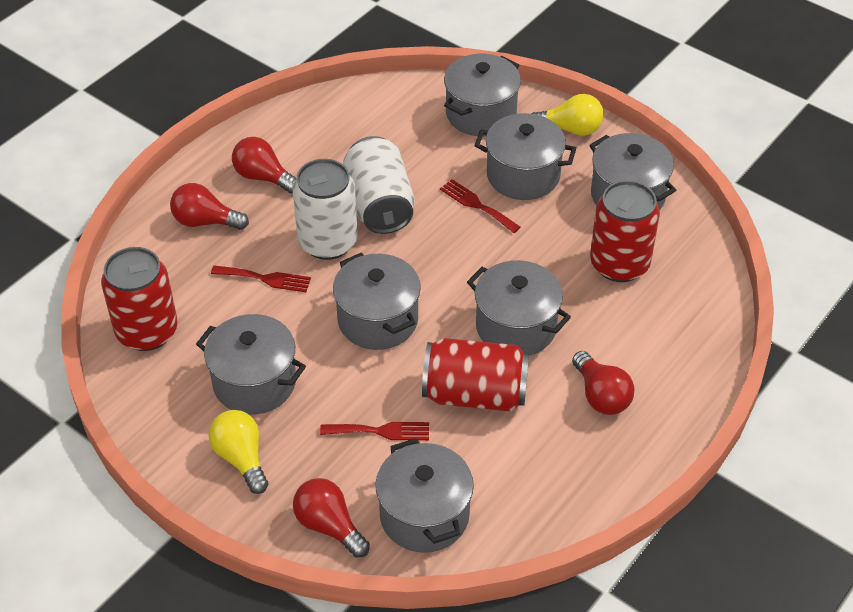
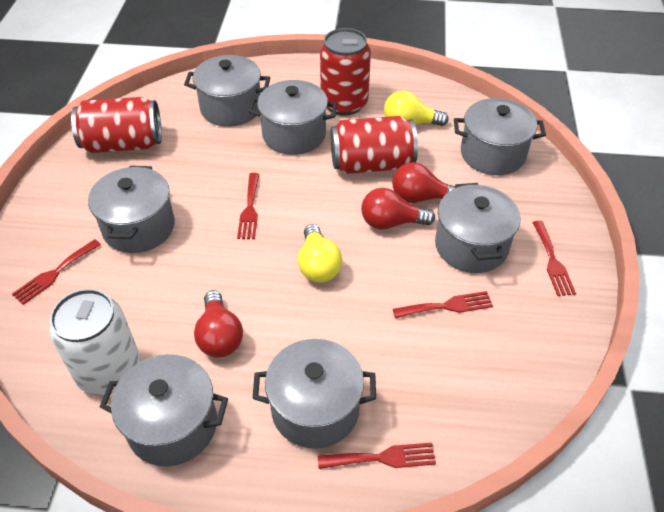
red fork: 3 -> 5
red light bulb: 4 -> 3
white can: 2 -> 1

